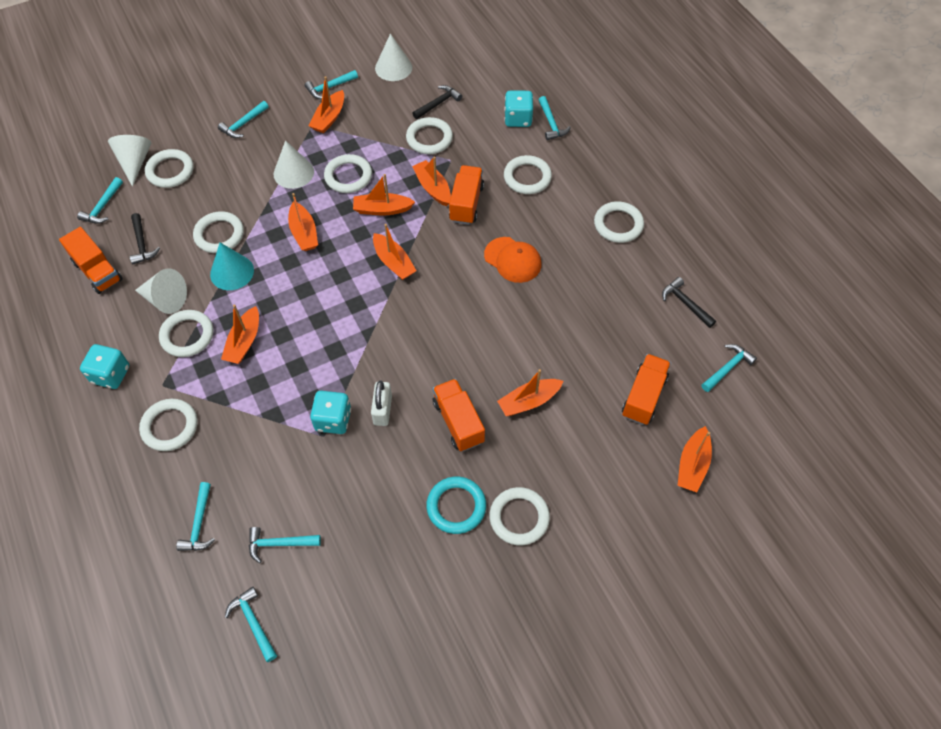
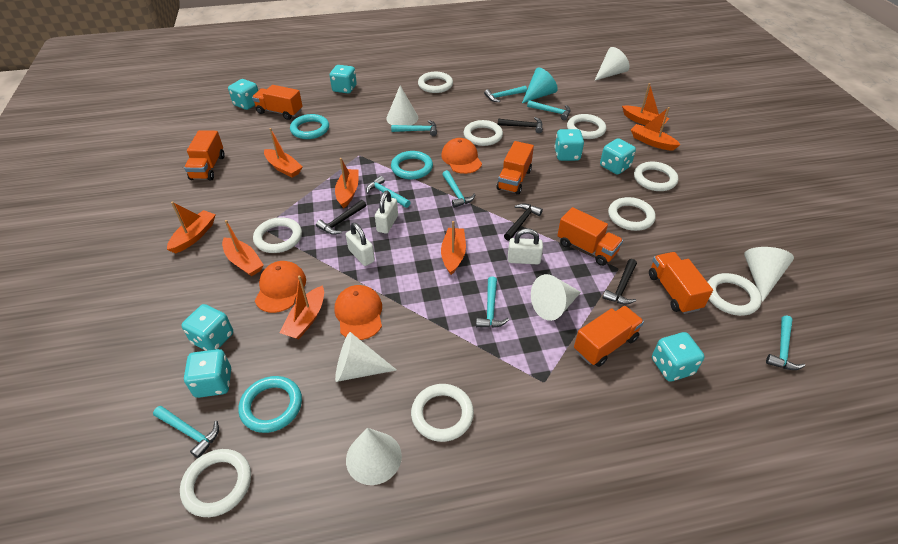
black hammer: 3 -> 4
orange cap: 1 -> 3
orange truck: 4 -> 6
turquoise dice: 3 -> 7
turquoise ring: 1 -> 3
white cone: 4 -> 6
white padlock: 1 -> 3

